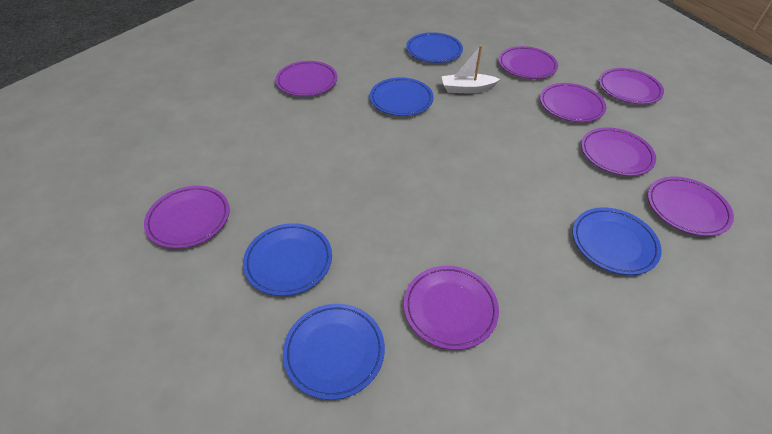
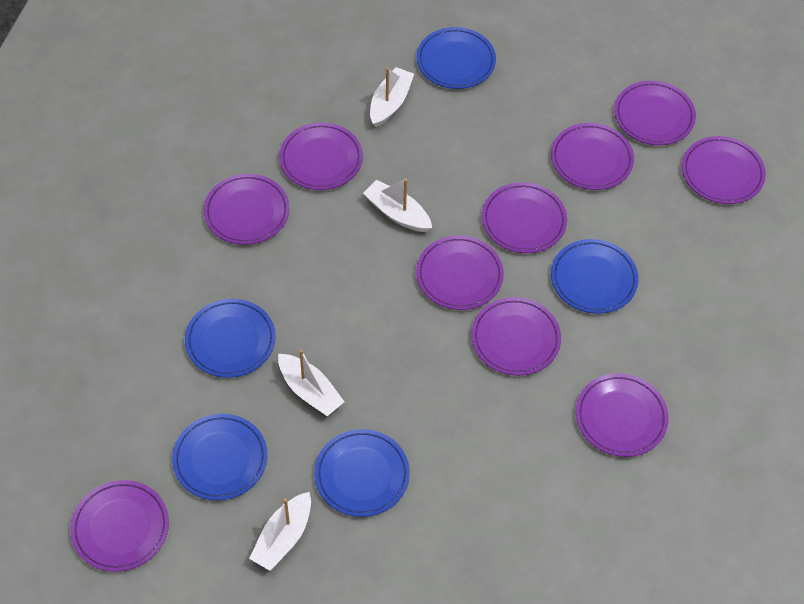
purple plate: 8 -> 10
white boat: 1 -> 4

